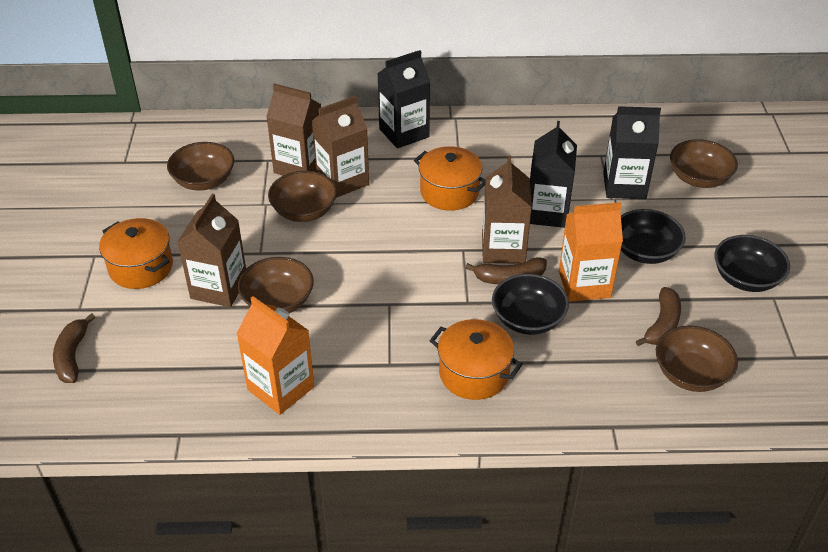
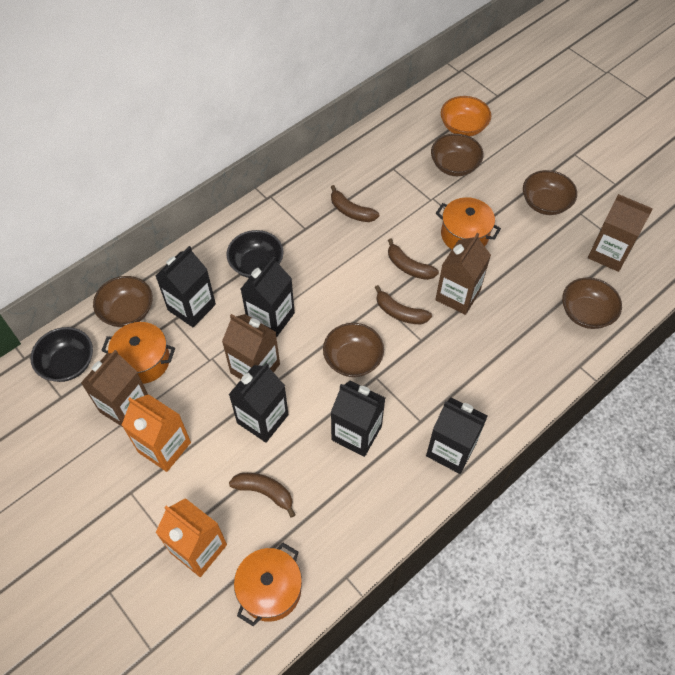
black bowl: 3 -> 2
black carton: 3 -> 5
brown banana: 3 -> 4
orange bowl: 0 -> 1

